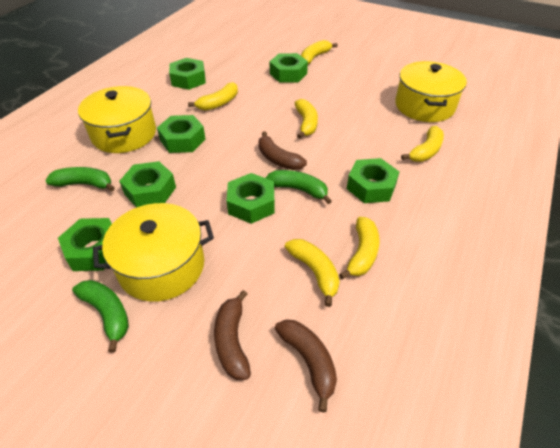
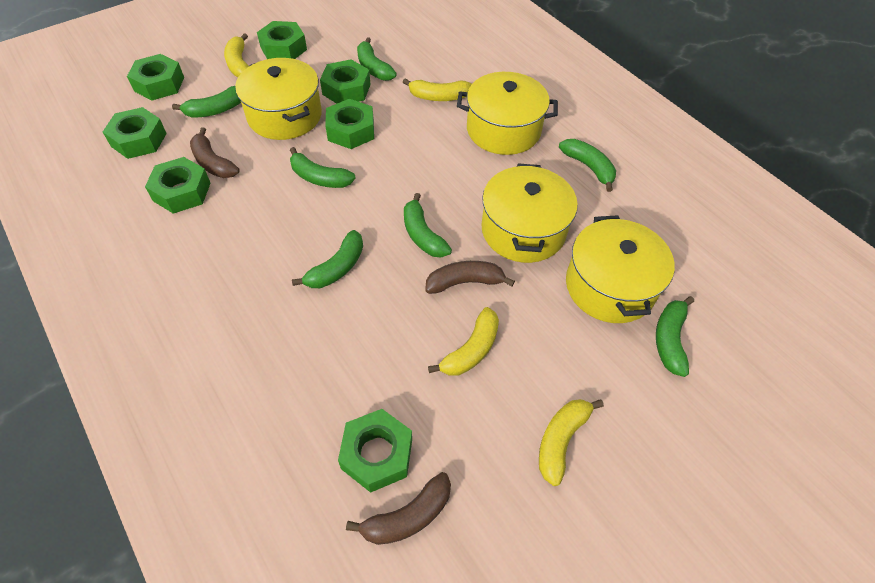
green banana: 3 -> 7
yellow banana: 6 -> 4
yellow pot: 3 -> 4

